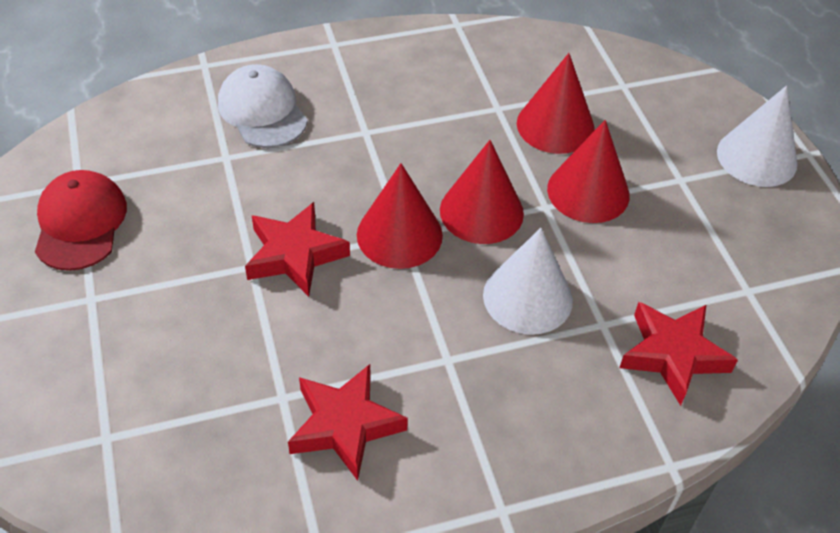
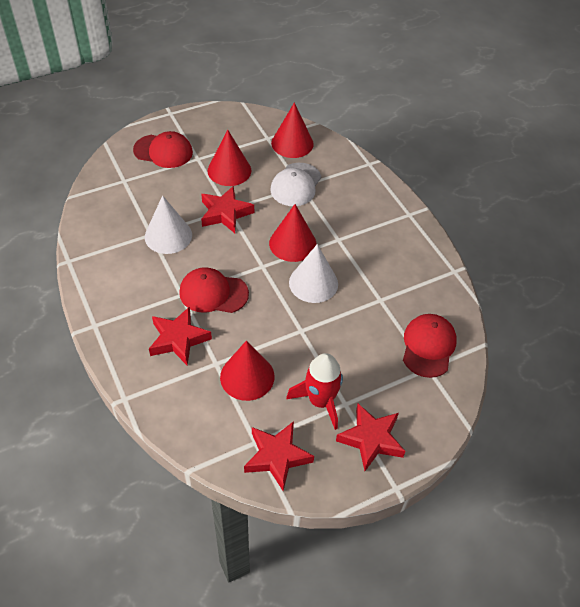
red cap: 1 -> 3
red rocket: 0 -> 1
red star: 3 -> 4

